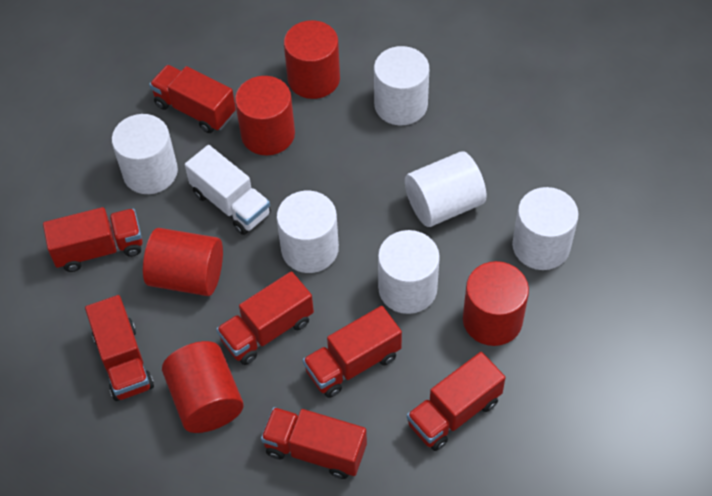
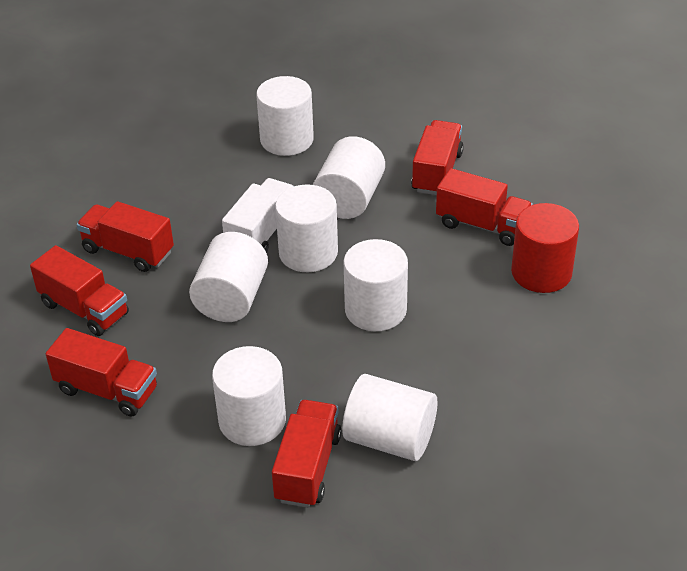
red cylinder: 5 -> 1
red truck: 7 -> 6
white cylinder: 6 -> 7

